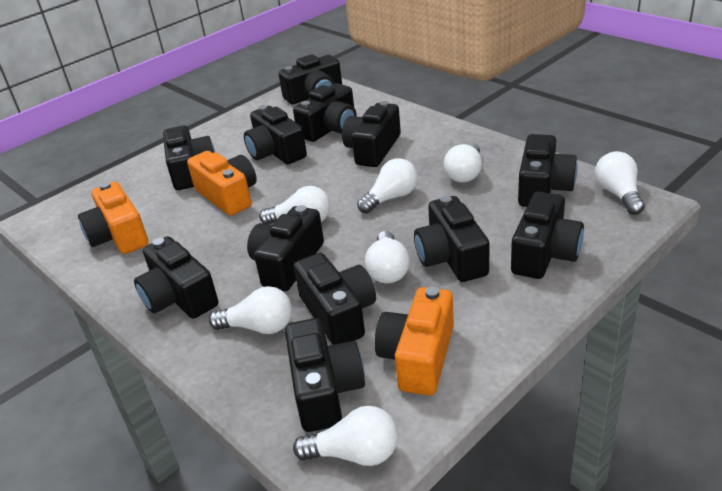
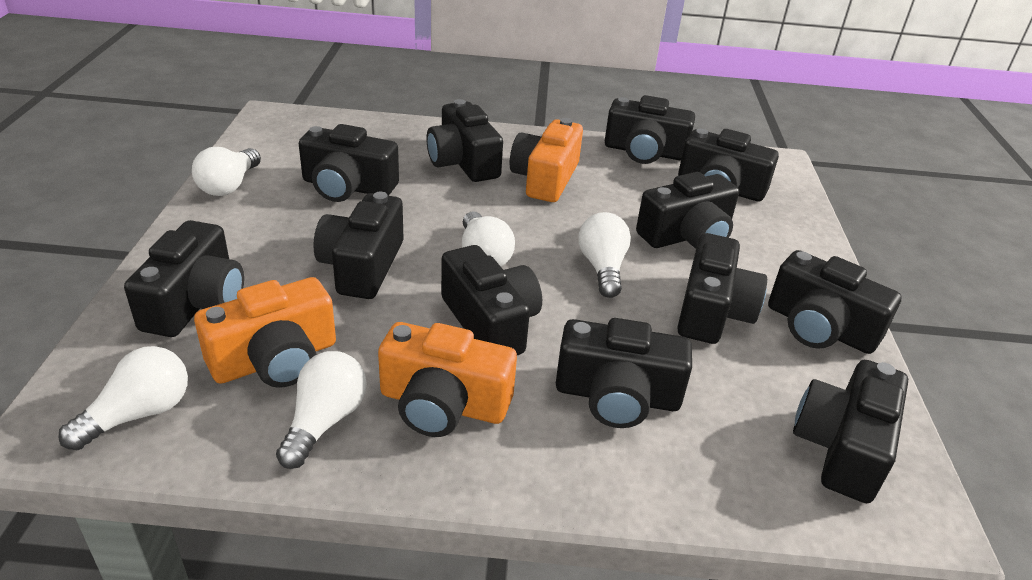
white light bulb: 7 -> 5

